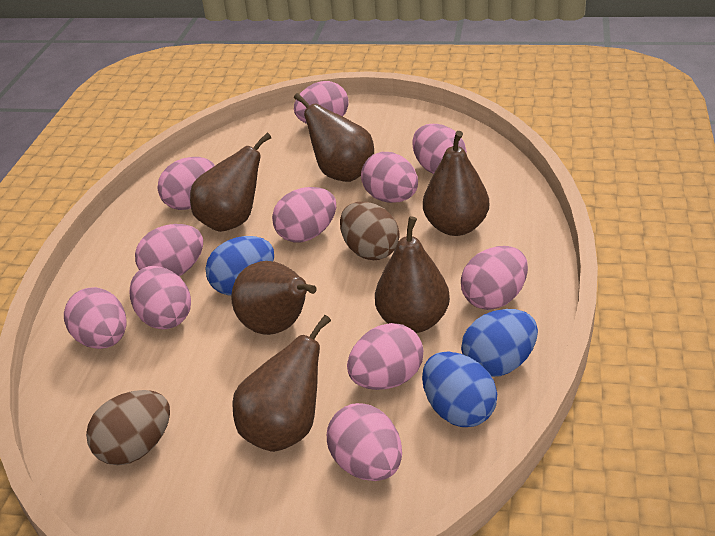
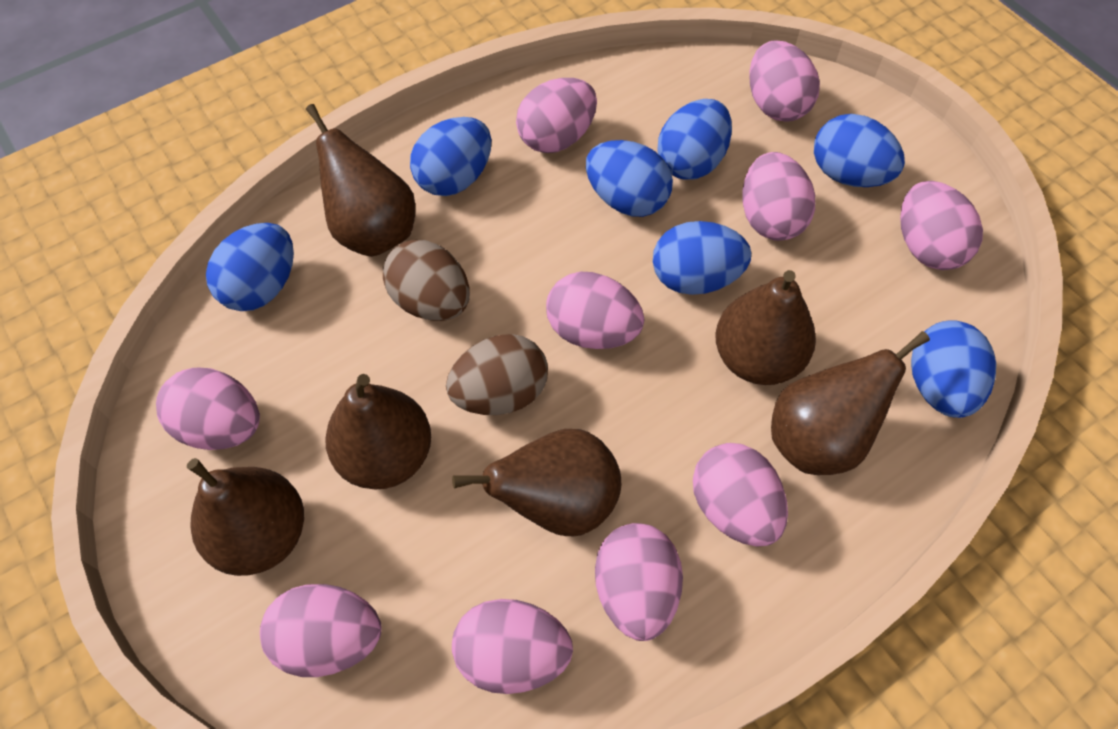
blue egg: 3 -> 7
pink egg: 11 -> 10

